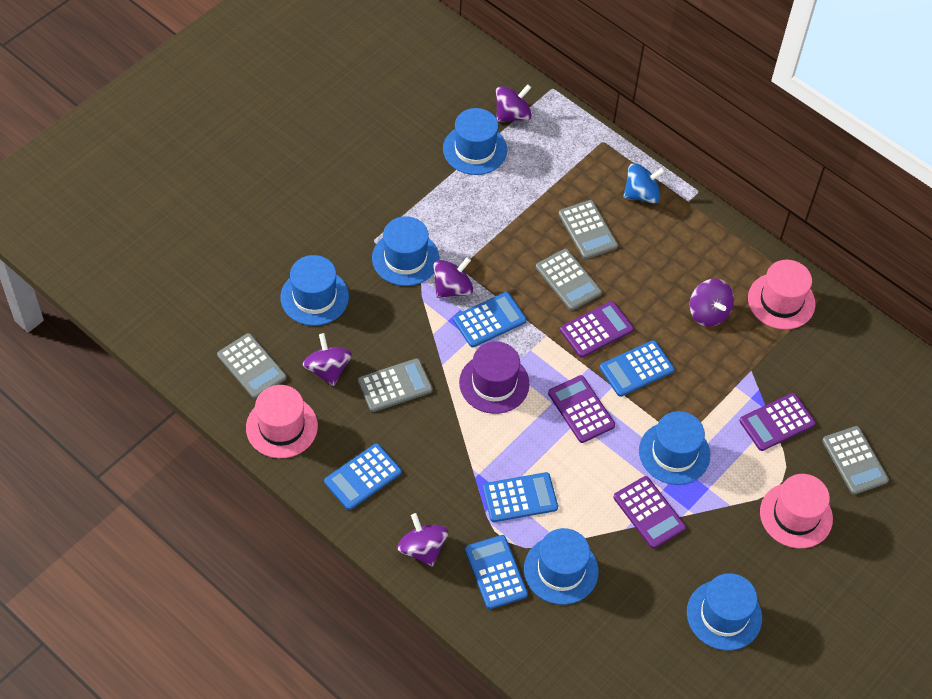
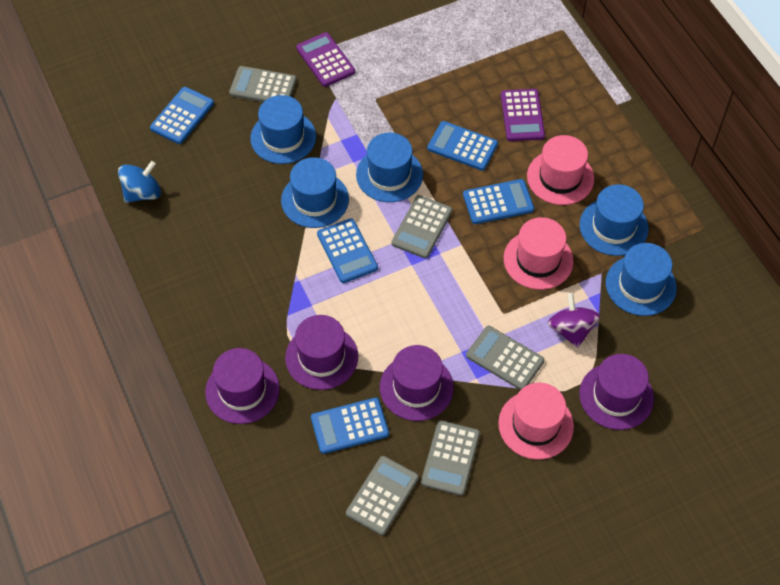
blue hat: 6 -> 5
purple calculator: 4 -> 2
purple hat: 1 -> 4
purple spinning top: 5 -> 1

